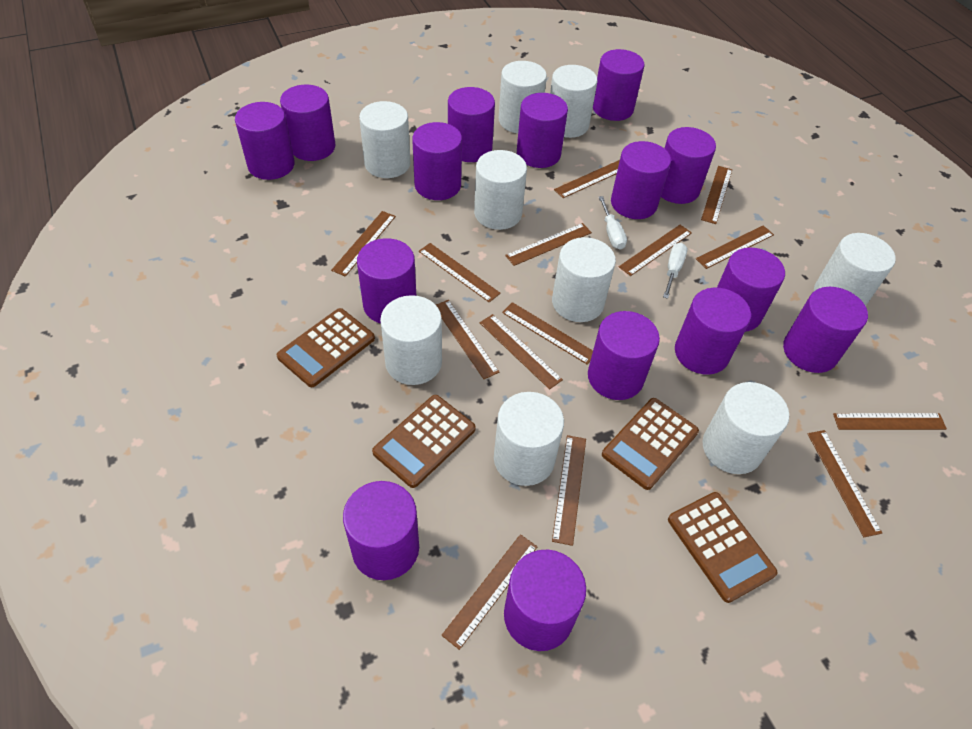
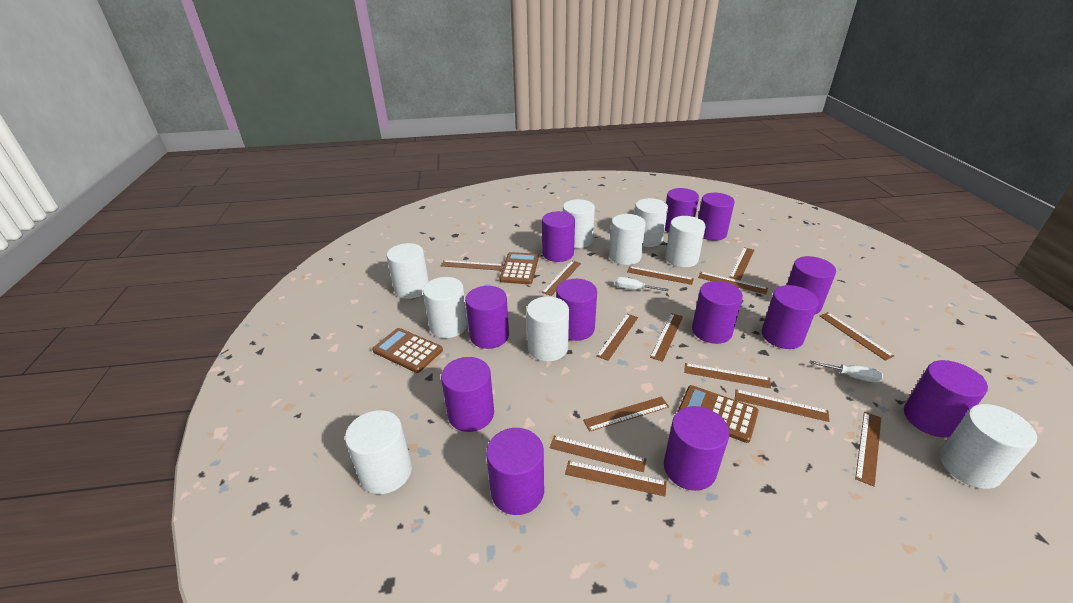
brown calculator: 4 -> 3
purple cylinder: 15 -> 12

